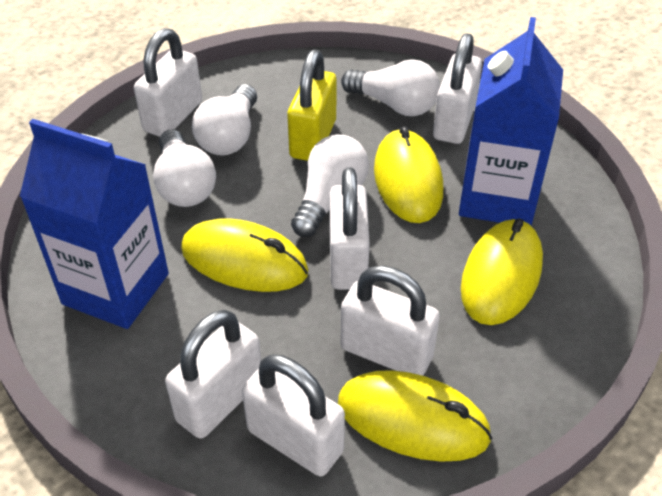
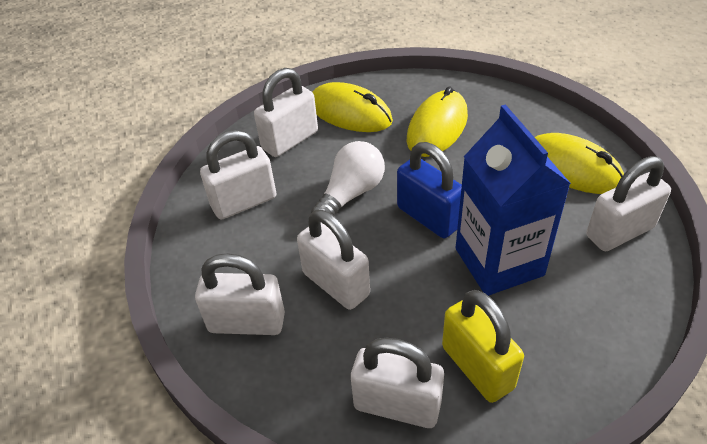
blue carton: 2 -> 1
blue padlock: 0 -> 1
white light bulb: 4 -> 1
yellow mouse: 4 -> 3

